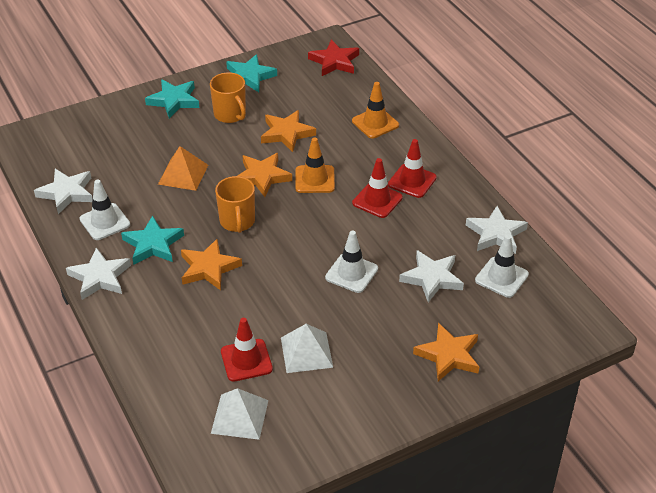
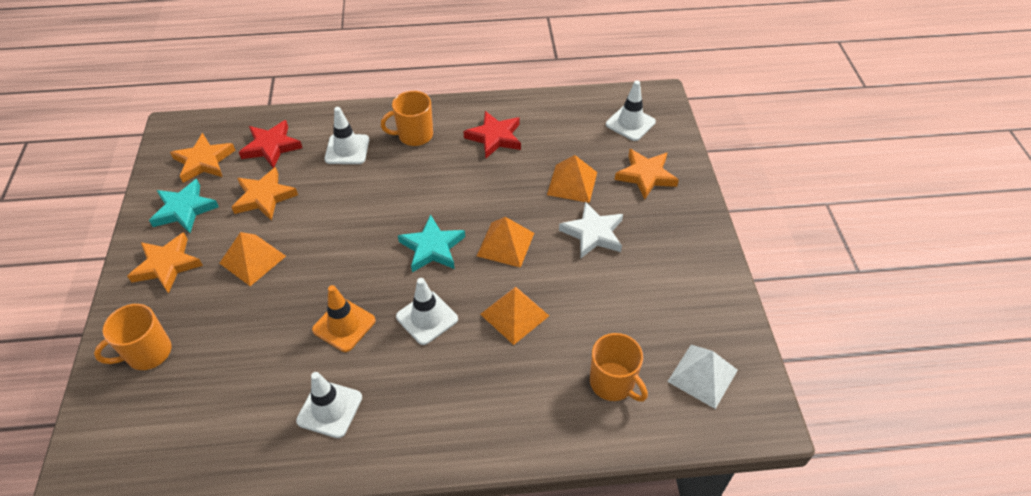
orange mug: 2 -> 3
orange pyramid: 1 -> 4
orange traffic cone: 2 -> 1
red star: 1 -> 2
red traffic cone: 3 -> 0
turquoise star: 3 -> 2
white pyramid: 2 -> 1
white star: 4 -> 1
white traffic cone: 3 -> 4

